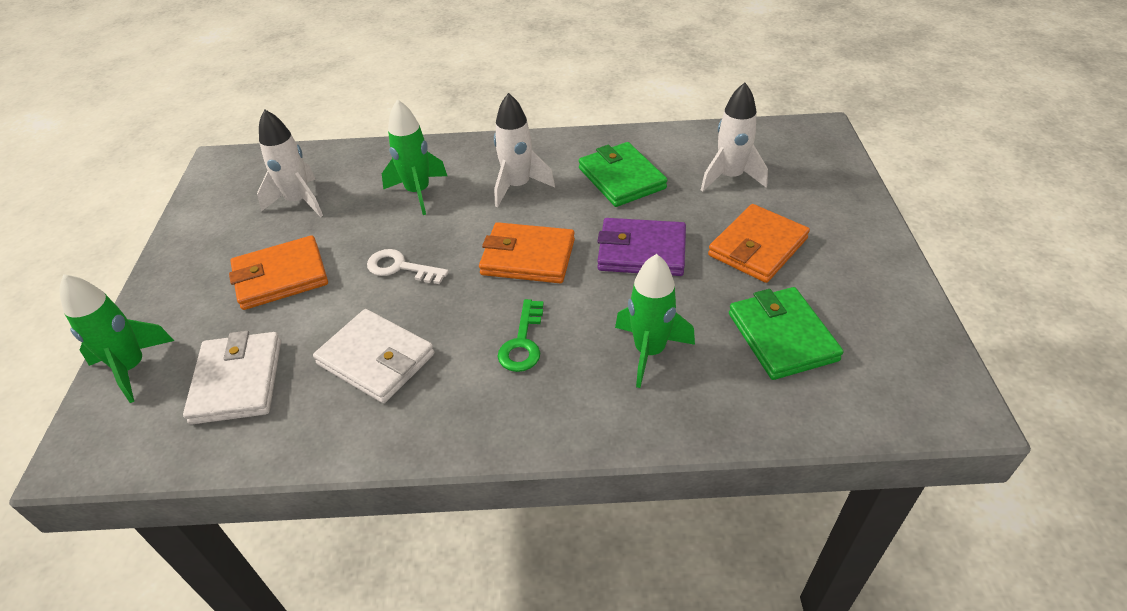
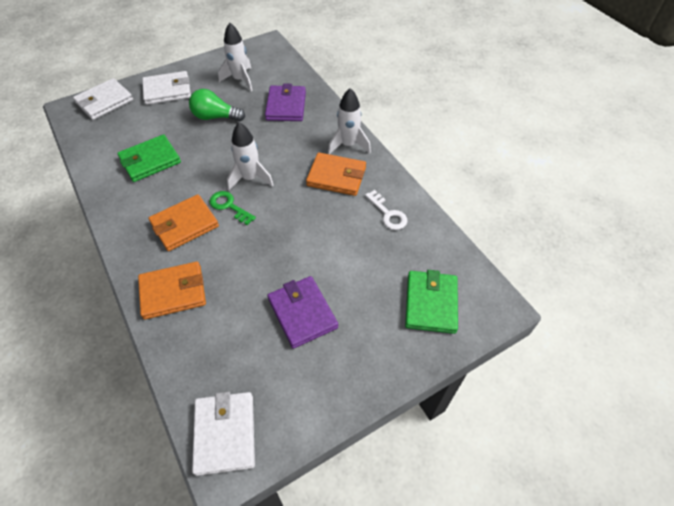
green light bulb: 0 -> 1
green rocket: 3 -> 0
purple wallet: 1 -> 2
white wallet: 2 -> 3

